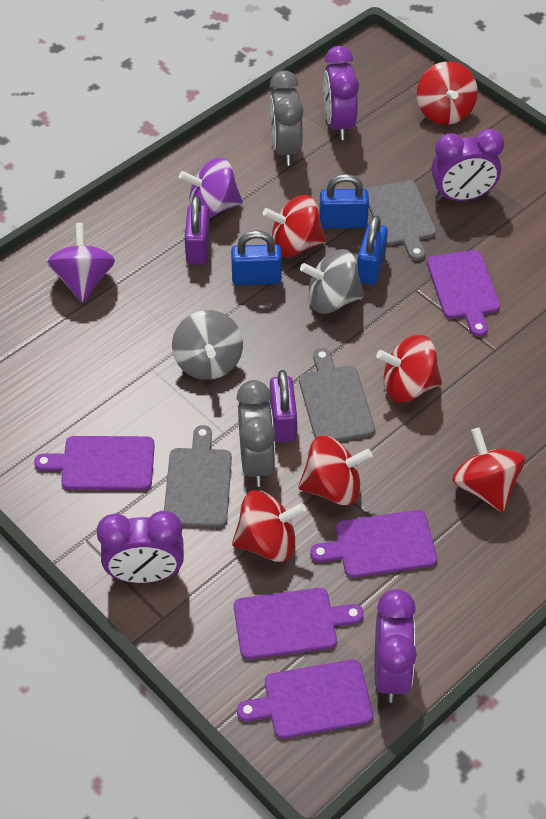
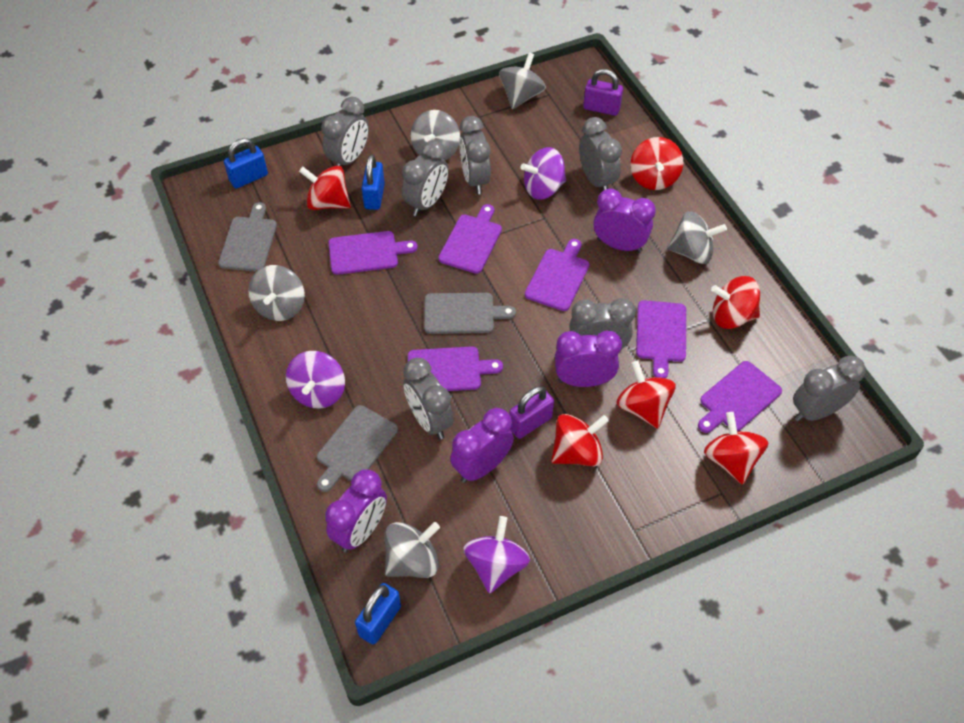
grey clock: 2 -> 7
grey spinning top: 2 -> 5
purple cutting board: 5 -> 6
purple spinning top: 2 -> 3

